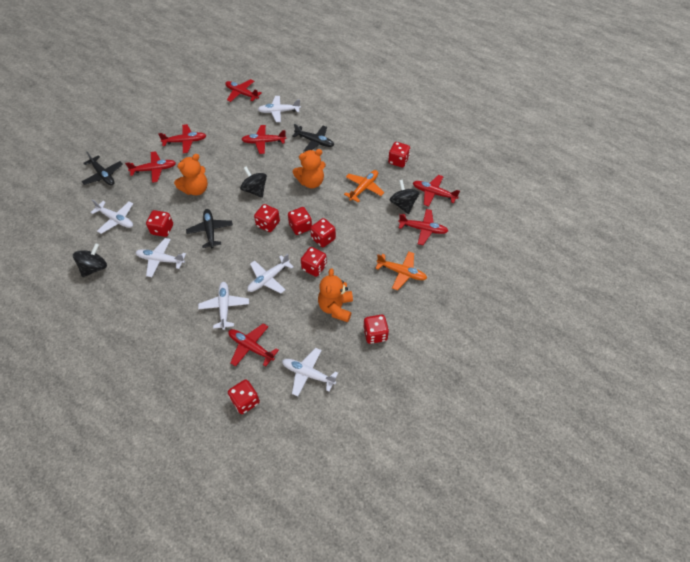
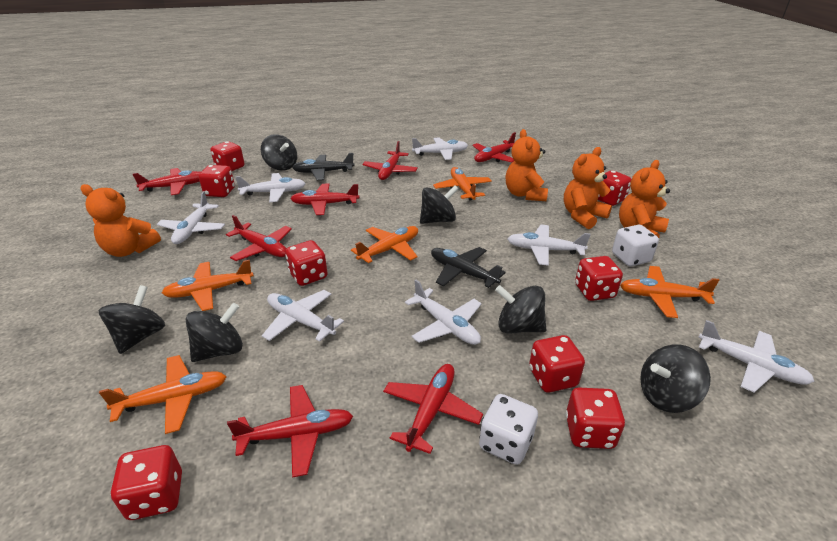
black plane: 3 -> 2
black spinning top: 3 -> 6
orange plane: 2 -> 5
orange teddy bear: 3 -> 4
white dice: 0 -> 2
white plane: 6 -> 7

